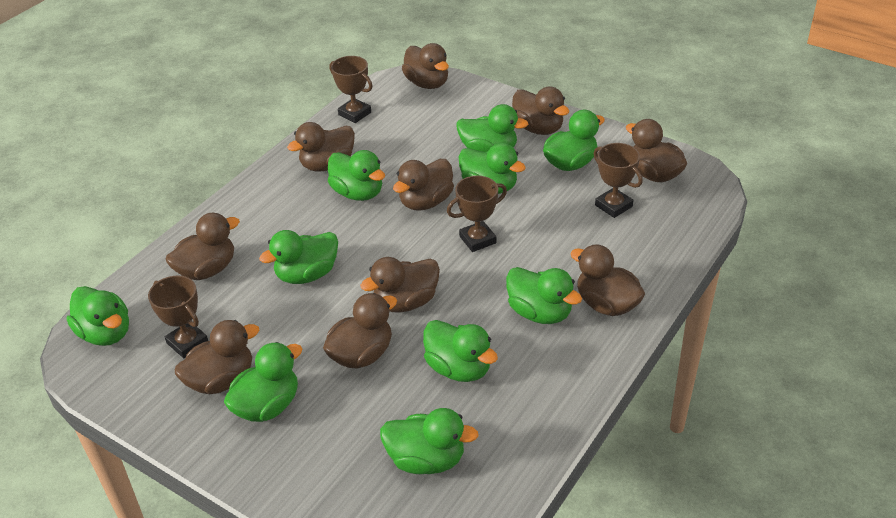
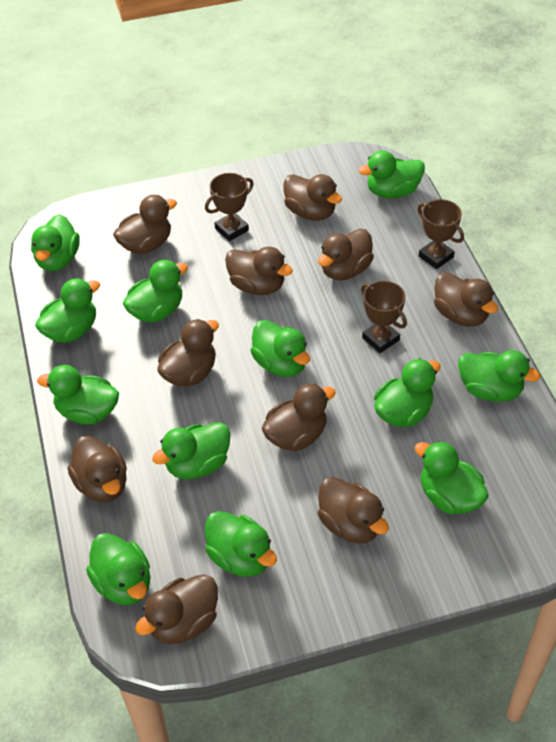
brown trophy: 4 -> 3
green duck: 10 -> 12

